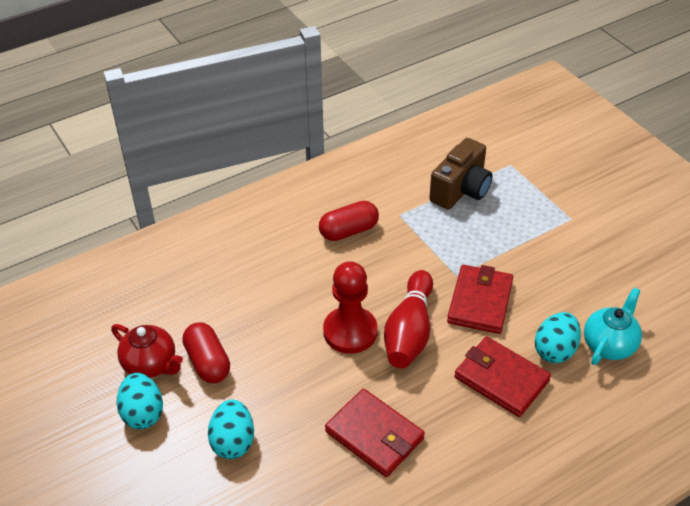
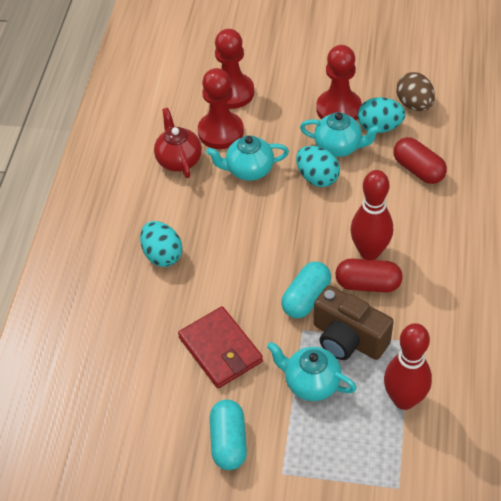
brown egg: 0 -> 1
red bowling pin: 1 -> 2
red pawn: 1 -> 3
red wallet: 3 -> 1
turquoise capsule: 0 -> 2
turquoise teapot: 1 -> 3

